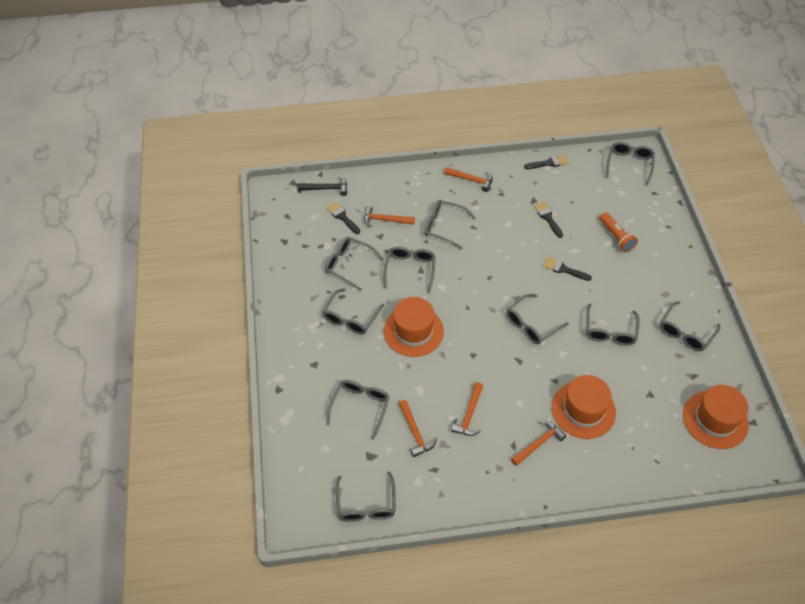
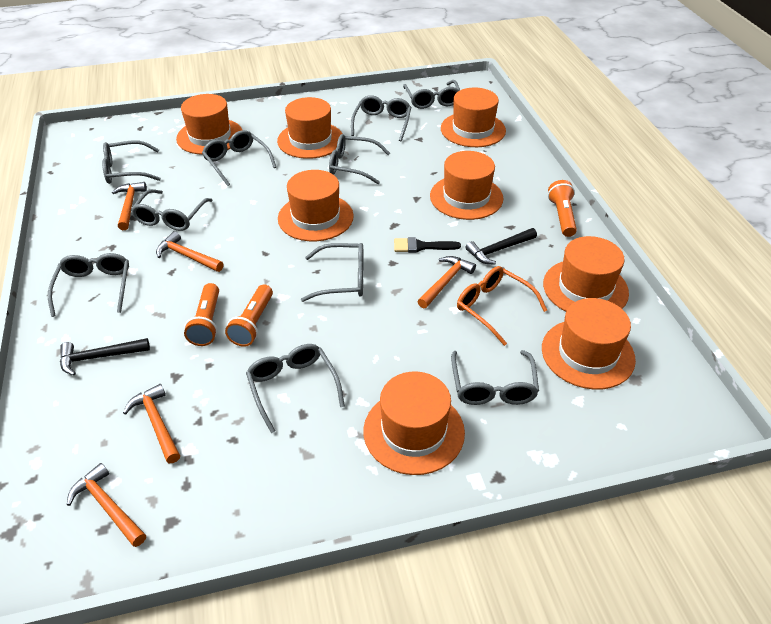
black brush: 4 -> 1
black hammer: 1 -> 2
orange flashlight: 1 -> 3
orange glasses: 0 -> 1
orange hat: 3 -> 8

